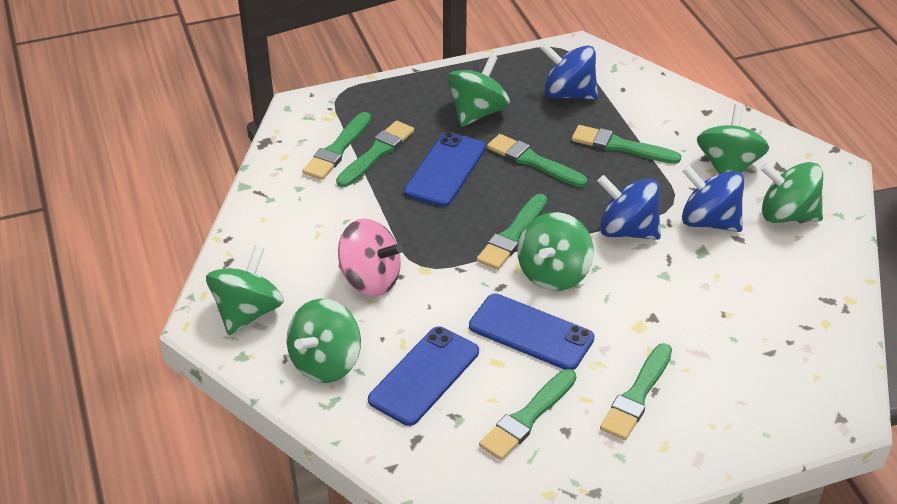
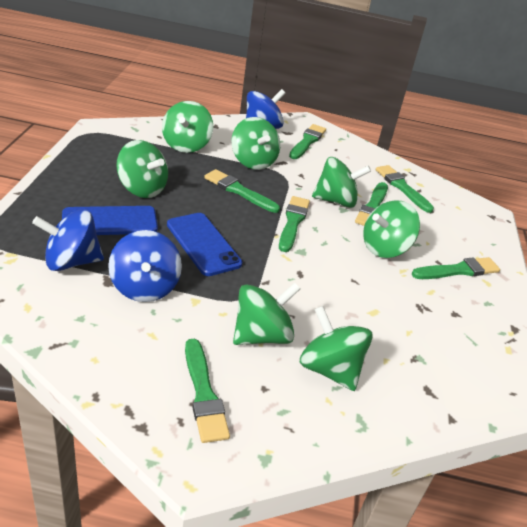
blue phone: 3 -> 2
green spinning top: 6 -> 7
pink spinning top: 1 -> 0

